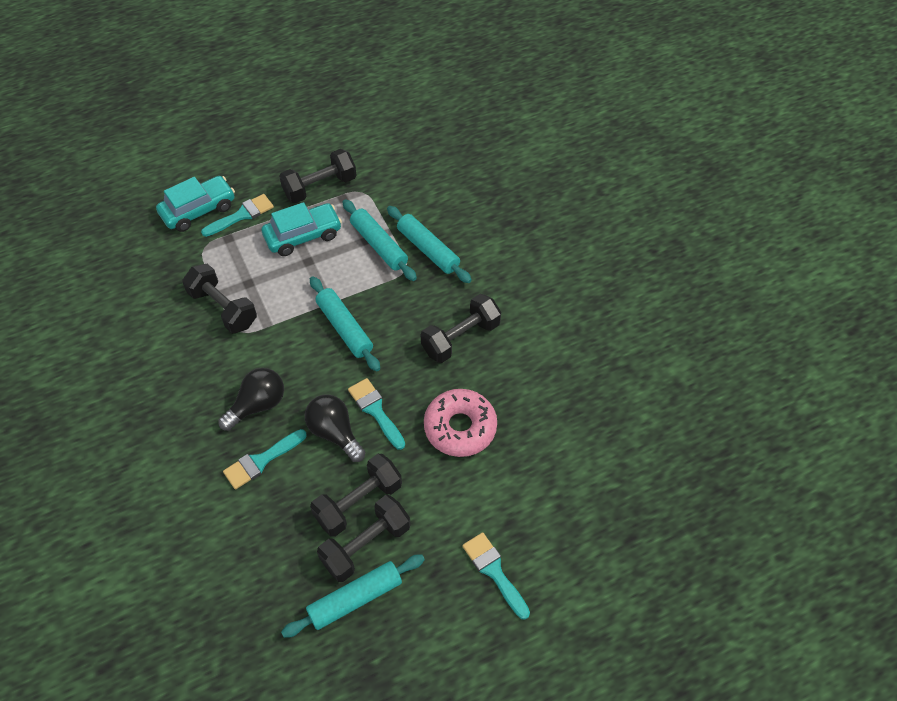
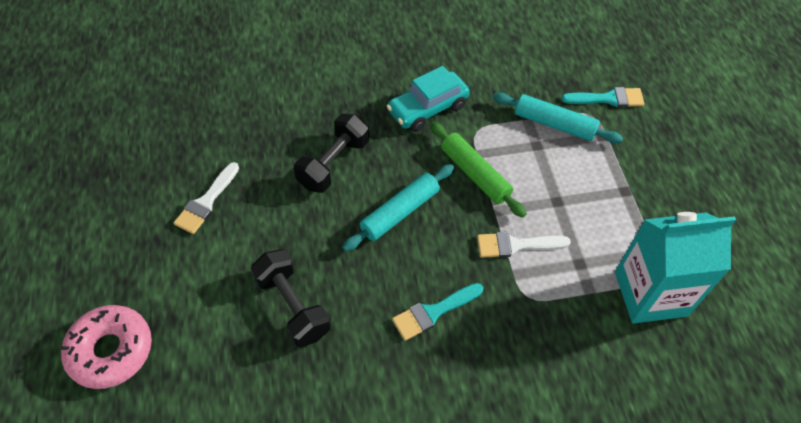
black dumbbell: 5 -> 2
black light bulb: 2 -> 0
green rolling pin: 0 -> 1
turquoise brush: 4 -> 2
turquoise car: 2 -> 1
turquoise carton: 0 -> 1
turquoise rolling pin: 4 -> 2
white brush: 0 -> 2

